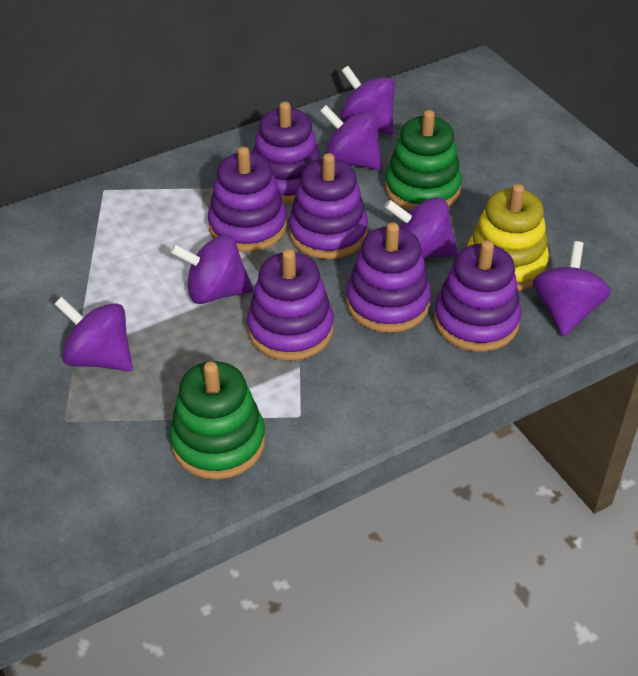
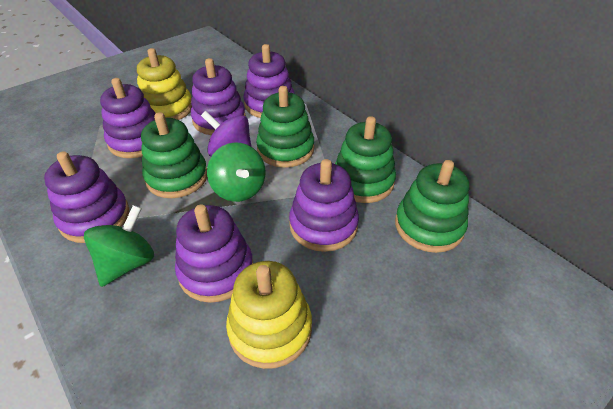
green spinning top: 0 -> 2
green stacking toy: 2 -> 4
purple spinning top: 6 -> 1
yellow stacking toy: 1 -> 2

